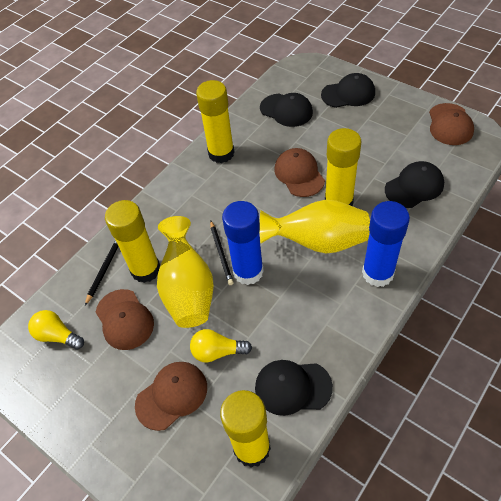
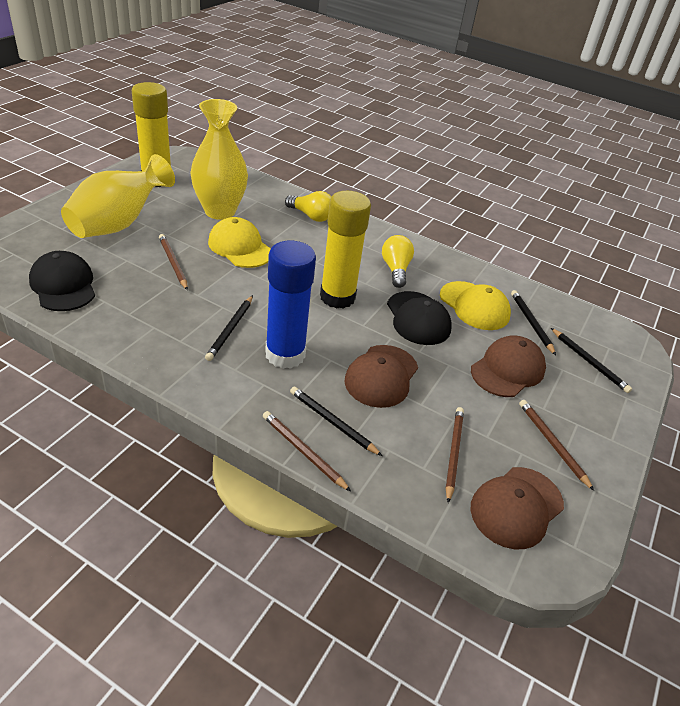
black cap: 4 -> 2
black pencil: 2 -> 4
blue glue stick: 2 -> 1
brown cap: 4 -> 3
brown pencil: 0 -> 4
yellow cap: 0 -> 2
yellow glue stick: 4 -> 2

